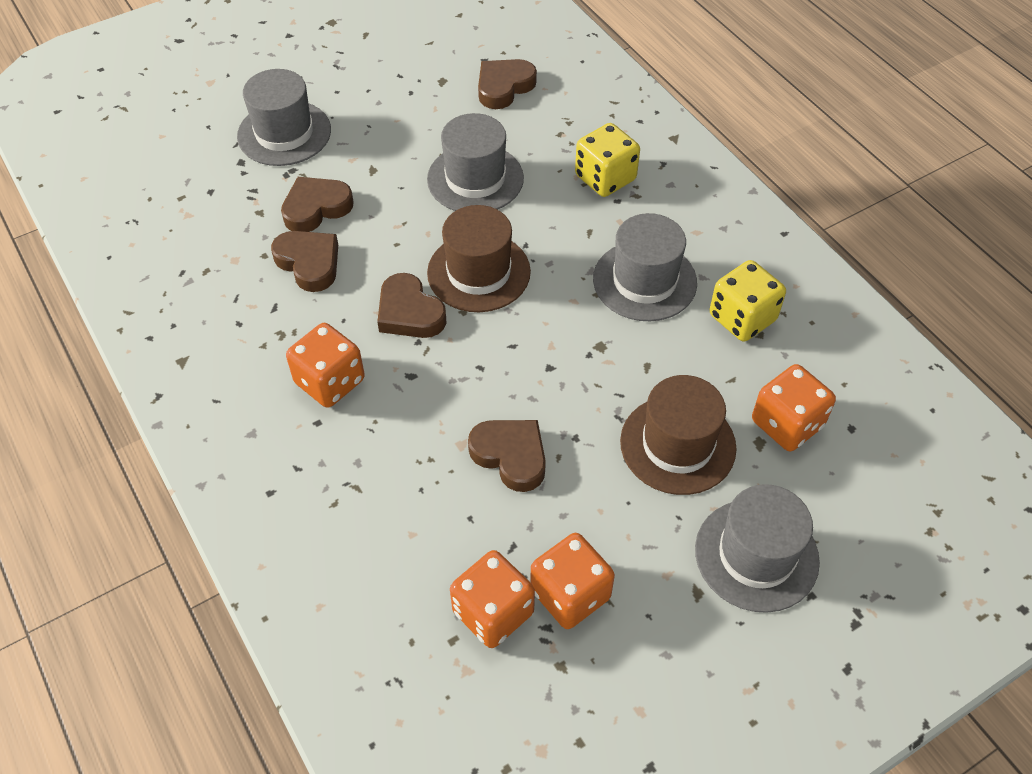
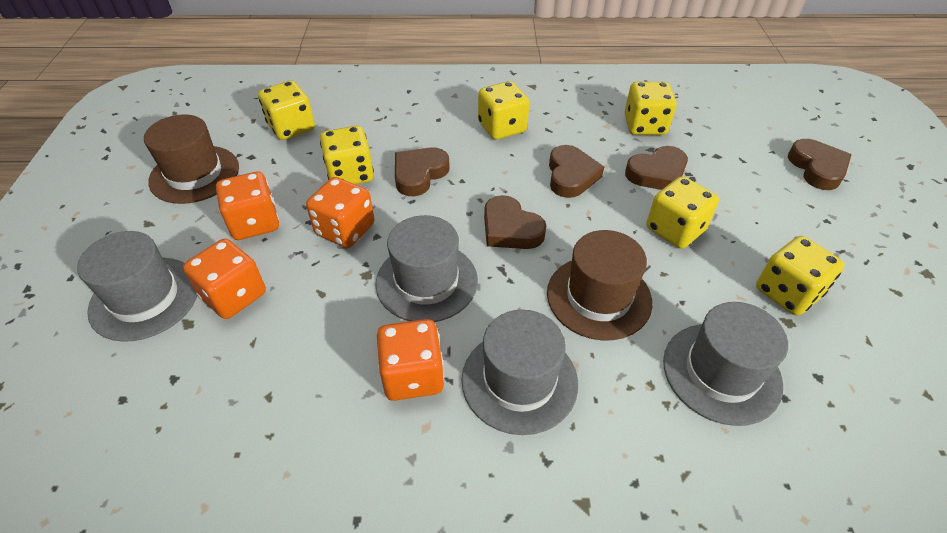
yellow dice: 2 -> 6

